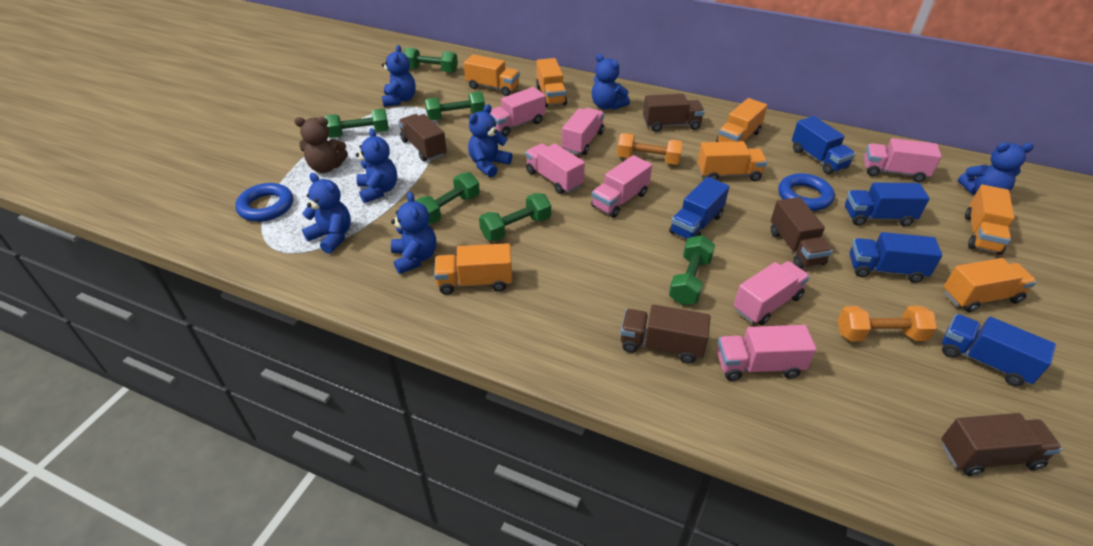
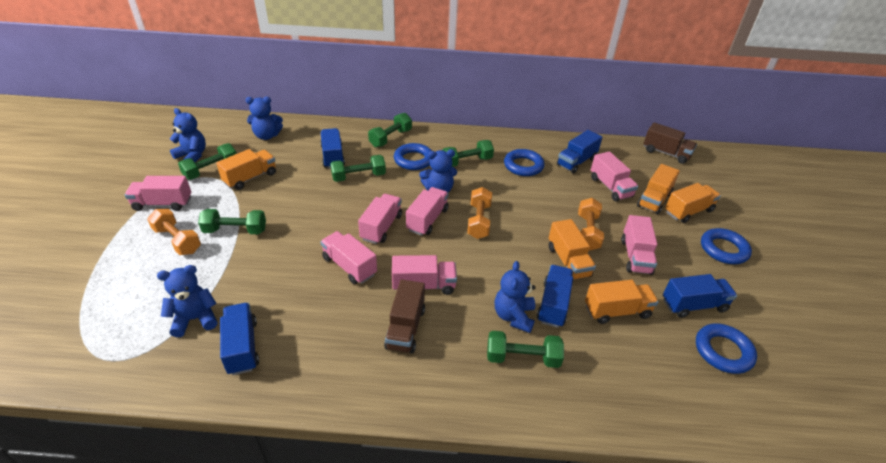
blue ring: 2 -> 4
blue teddy bear: 7 -> 5
brown teddy bear: 1 -> 0
brown truck: 5 -> 2
orange dumbbell: 2 -> 3
orange truck: 7 -> 5

